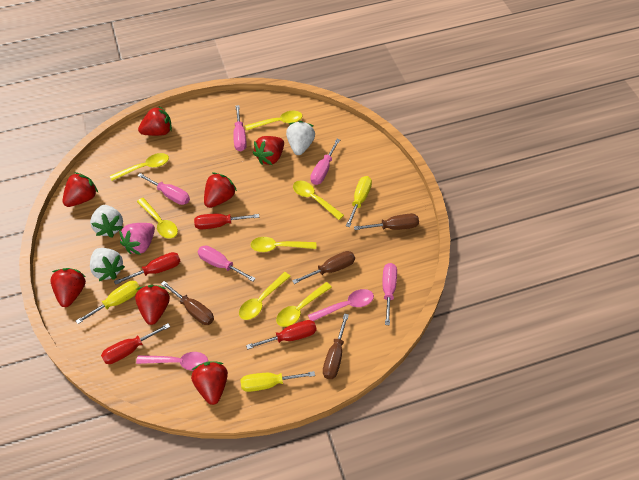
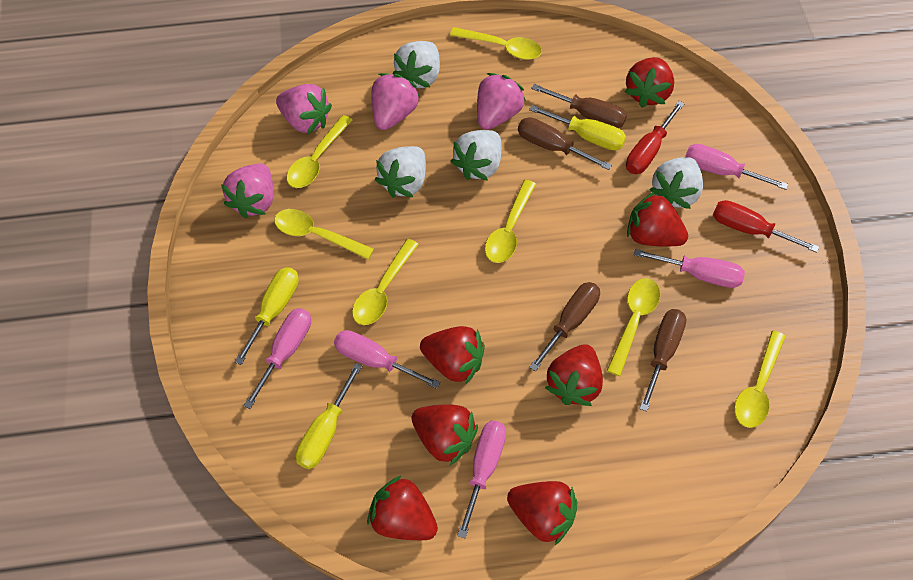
pink spoon: 2 -> 0
pink strawberry: 1 -> 4
red screwdriver: 4 -> 2
white strawberry: 3 -> 4

